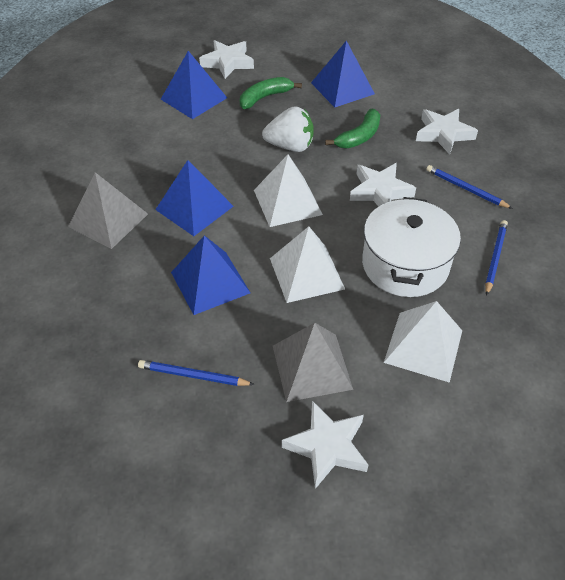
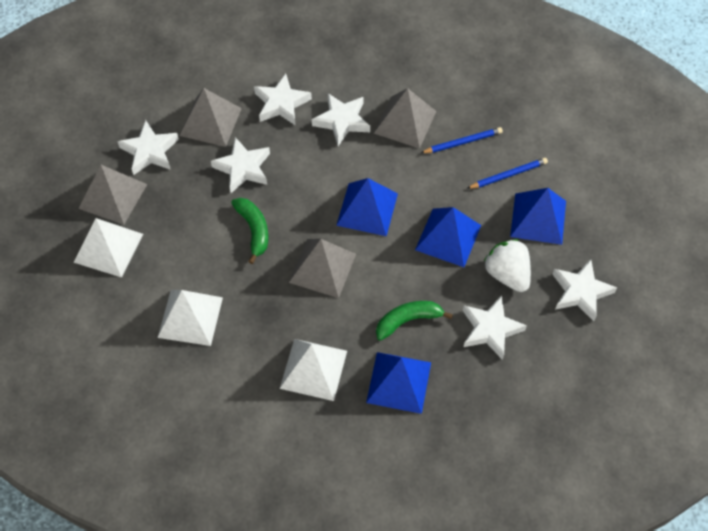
blue pencil: 3 -> 2
grey pyramid: 2 -> 4
white pot: 1 -> 0
white star: 4 -> 6

